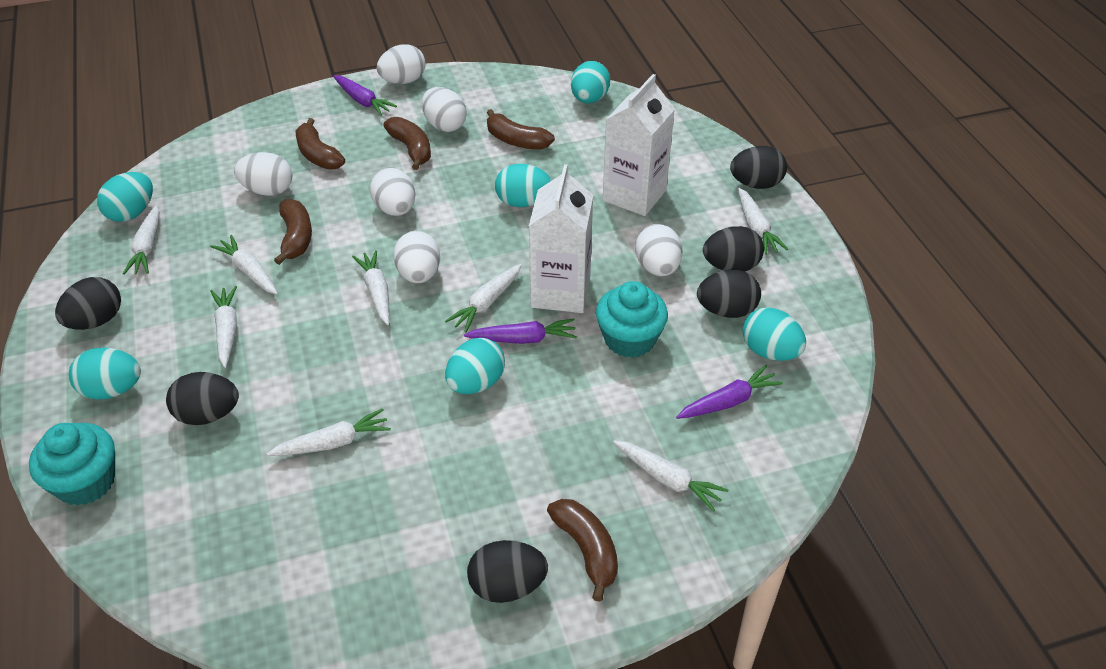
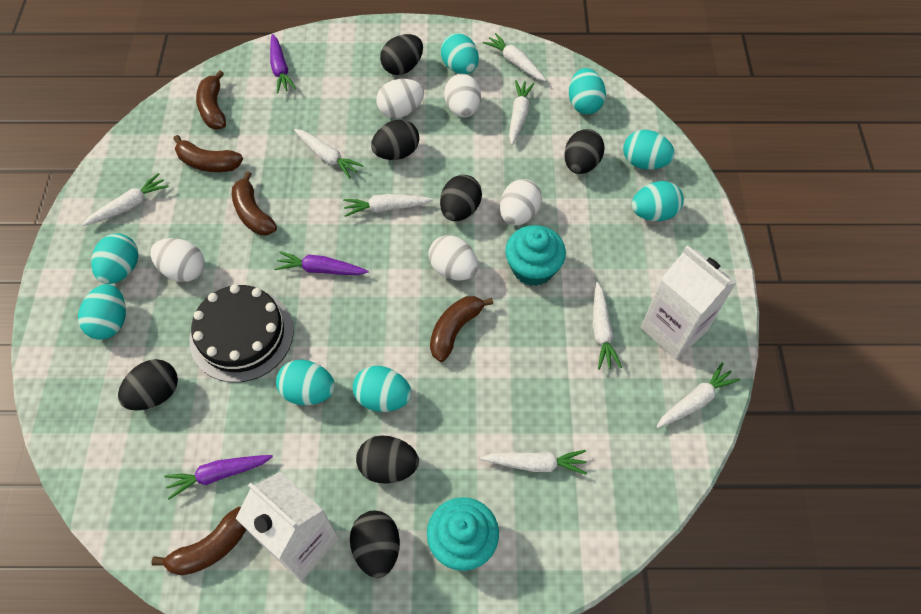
black cake: 0 -> 1
black egg: 6 -> 7
turquoise egg: 6 -> 8
white egg: 6 -> 5

